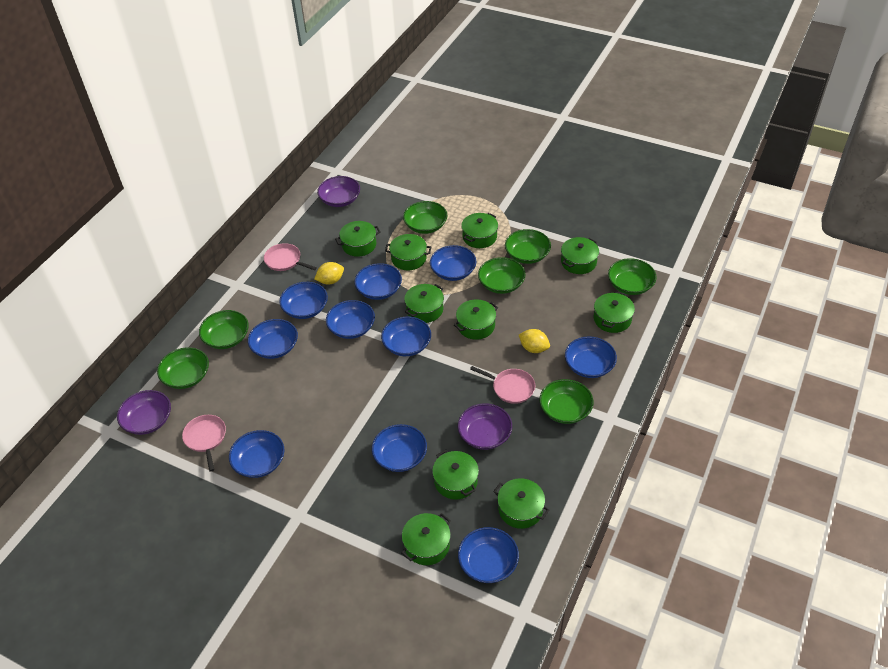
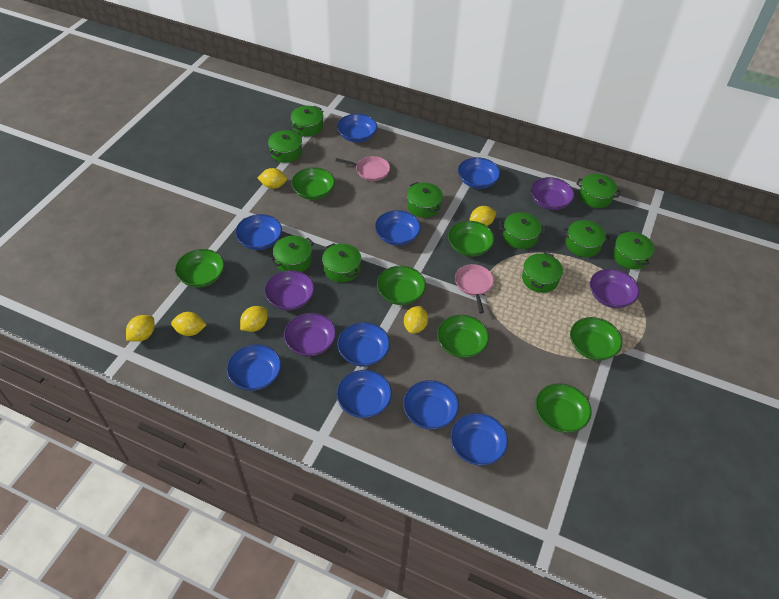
blue bowl: 10 -> 9
pink pan: 3 -> 2
purple bowl: 3 -> 4
yellow lemon: 2 -> 6

